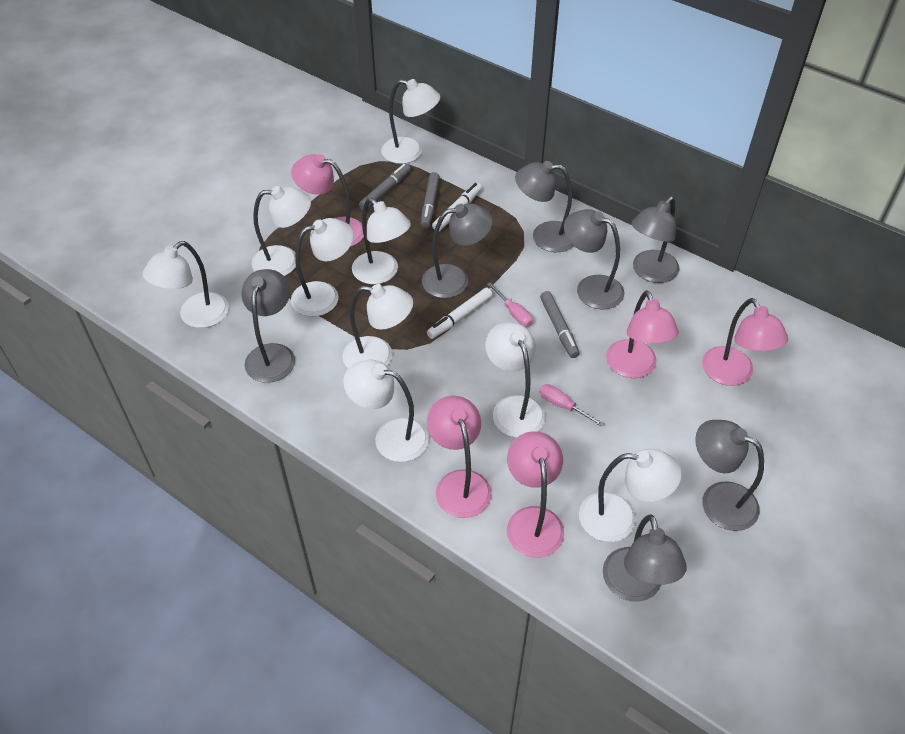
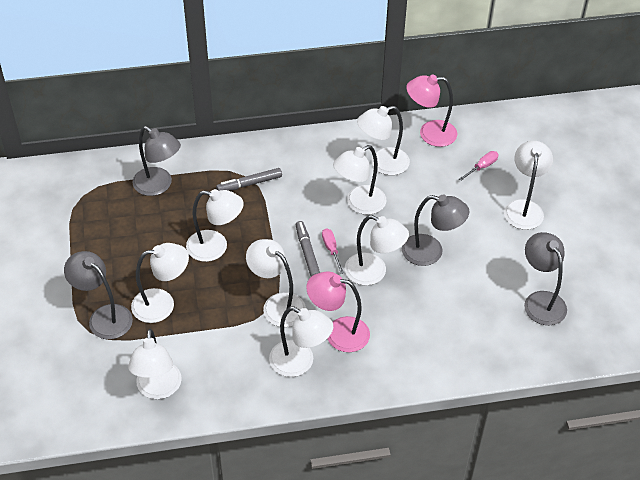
grey lamp: 7 -> 4
grey marker: 3 -> 2
pink lamp: 5 -> 2
white marker: 2 -> 0

